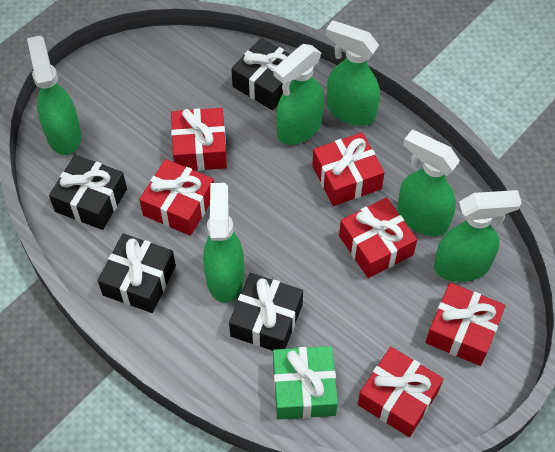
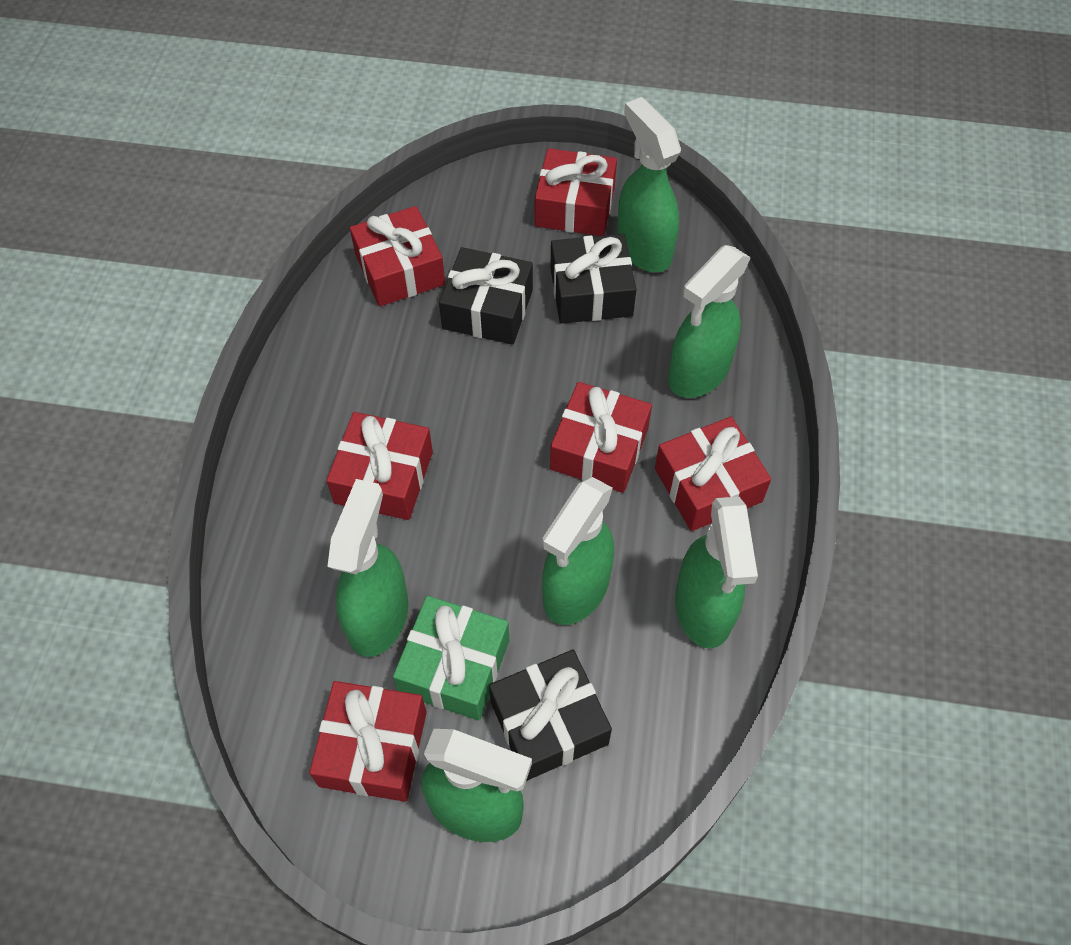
black gift: 4 -> 3

